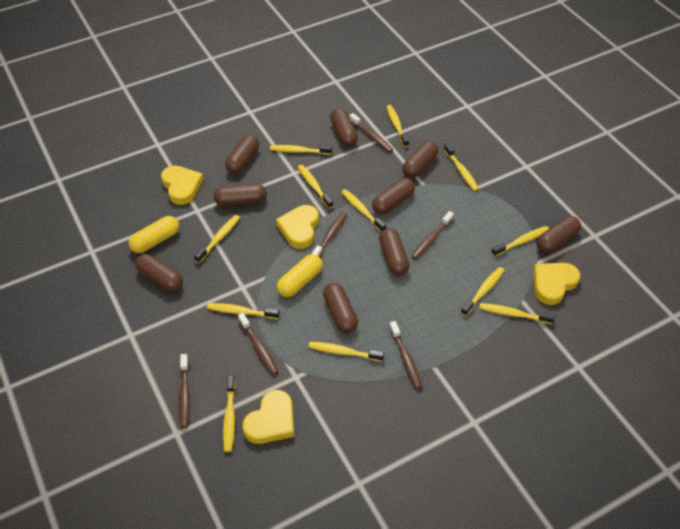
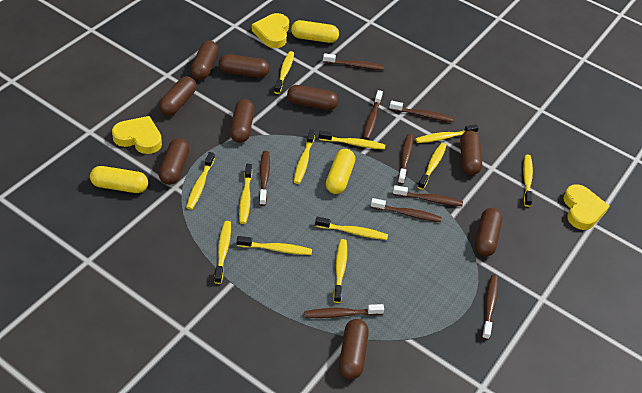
brown toothbrush: 6 -> 9
yellow capsule: 2 -> 3
yellow heart: 4 -> 3

